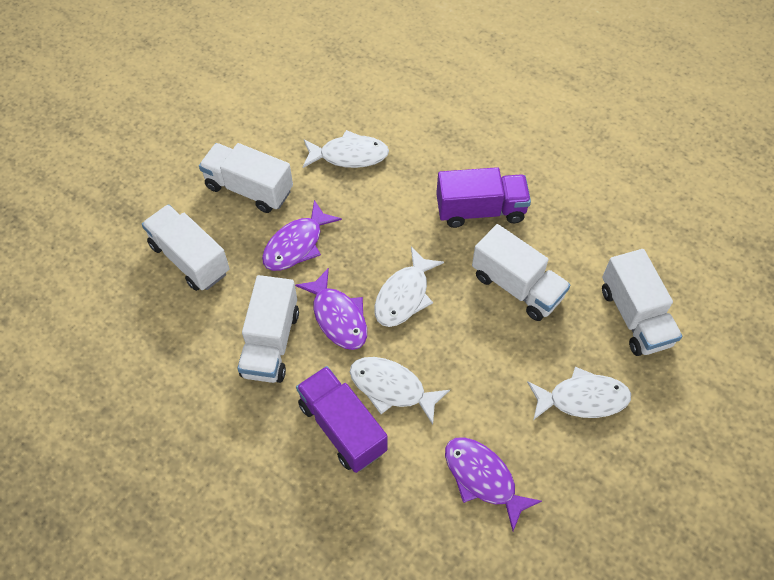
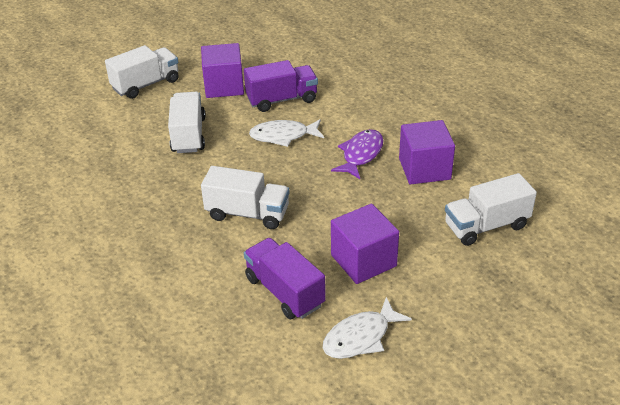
purple cube: 0 -> 3
purple fish: 3 -> 1
white fish: 4 -> 2
white truck: 5 -> 4

